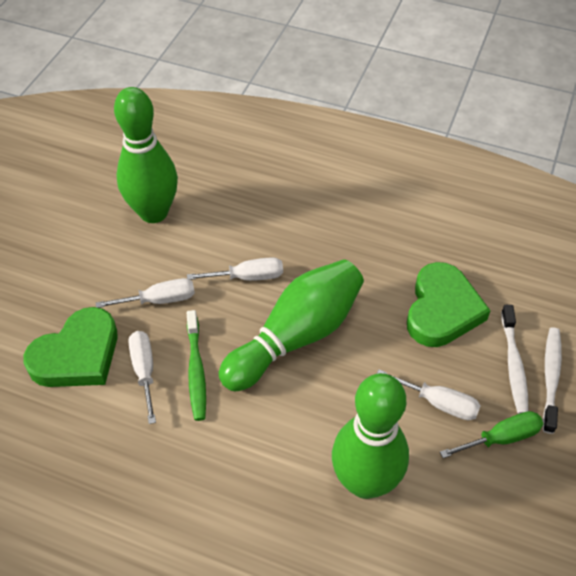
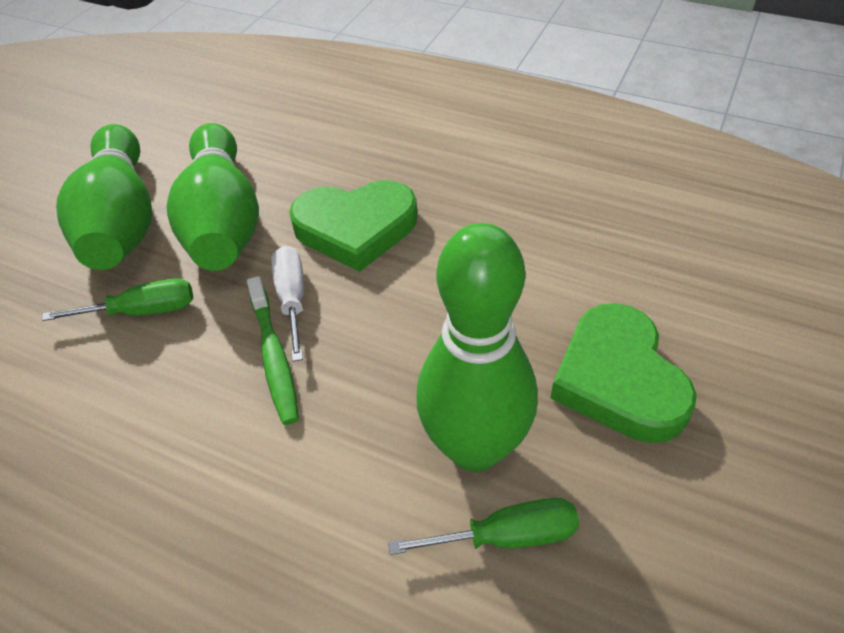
green screwdriver: 1 -> 2
white screwdriver: 4 -> 1
white toothbrush: 2 -> 0

